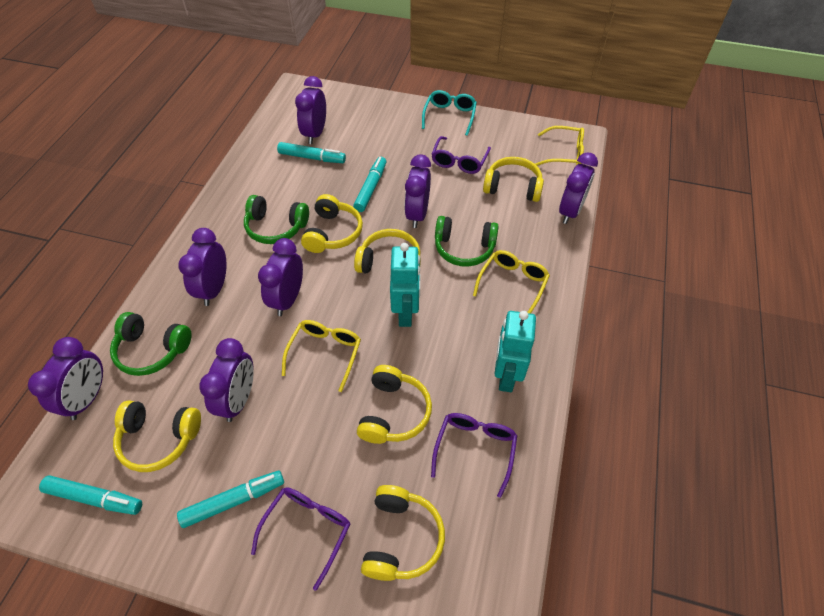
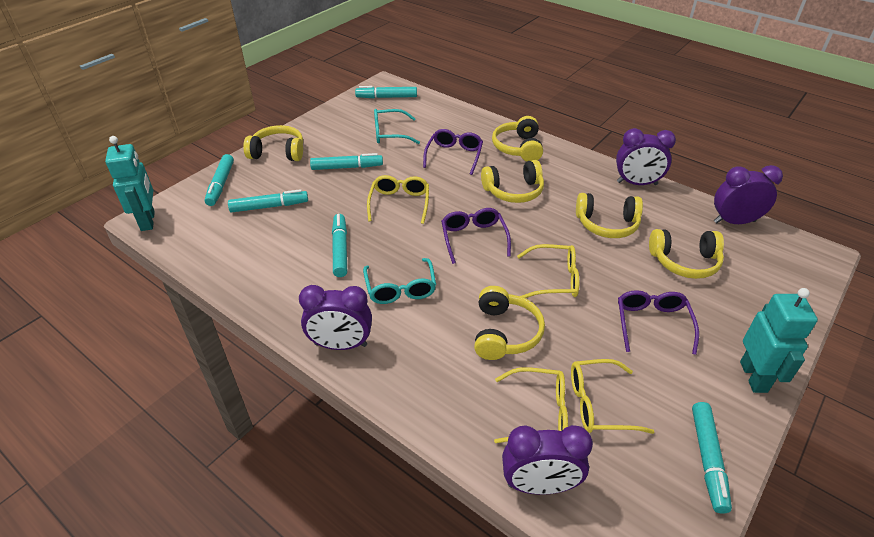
green headphones: 3 -> 0
purple clock: 7 -> 4
turquoise glasses: 1 -> 2
turquoise marker: 4 -> 6
yellow glasses: 3 -> 4

